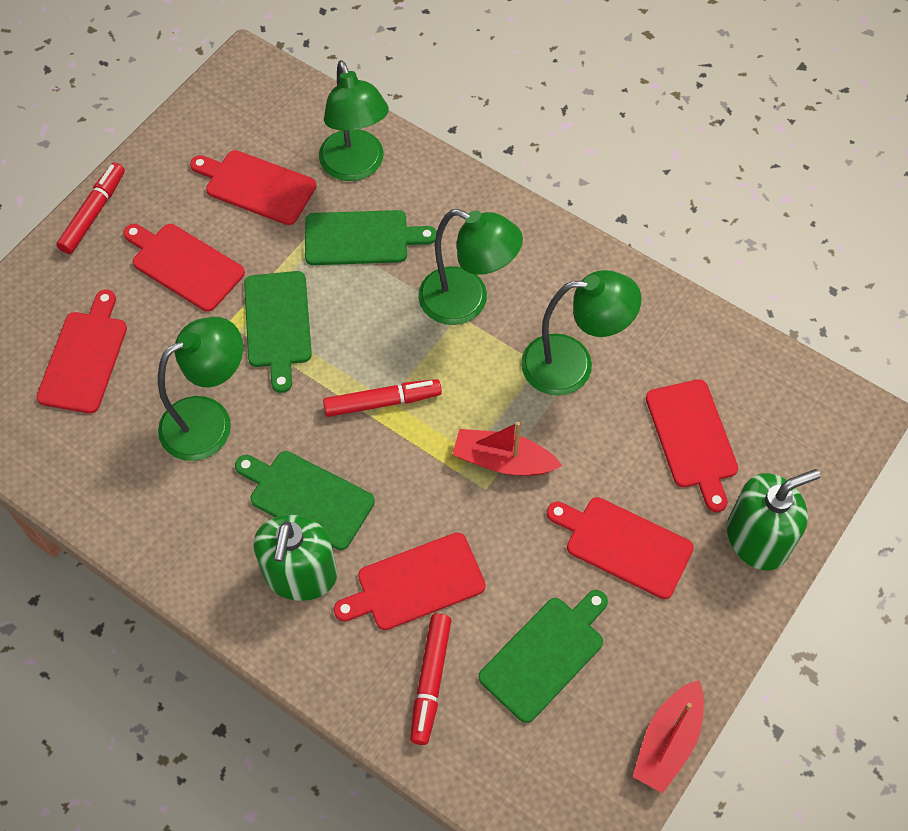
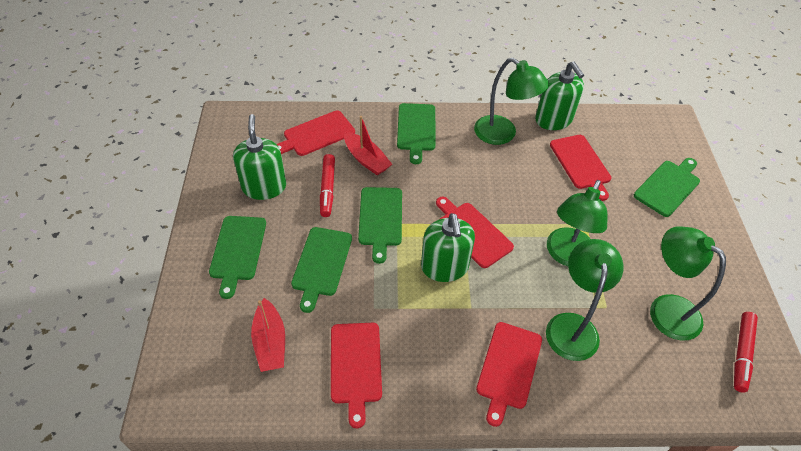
green cutting board: 4 -> 5
green soap dispenser: 2 -> 3
red cutting board: 6 -> 5
red marker: 3 -> 2

